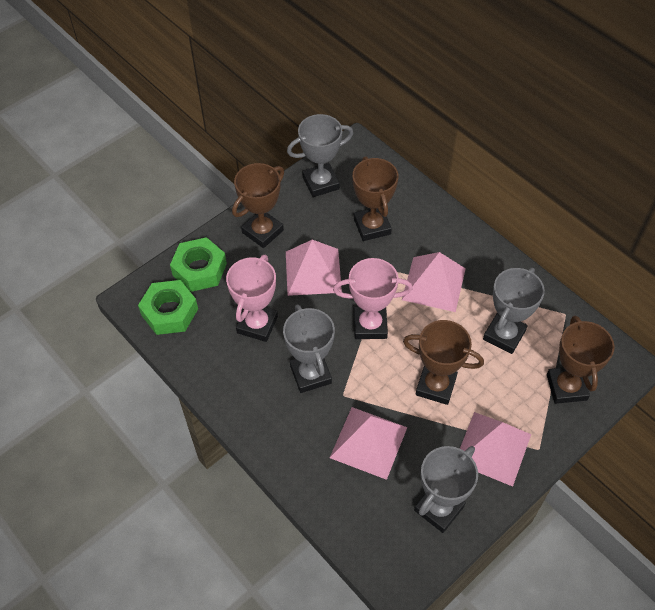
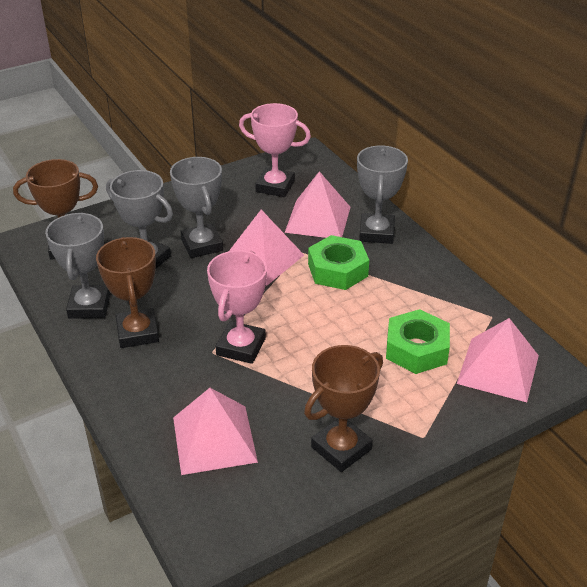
brown trophy: 4 -> 3

